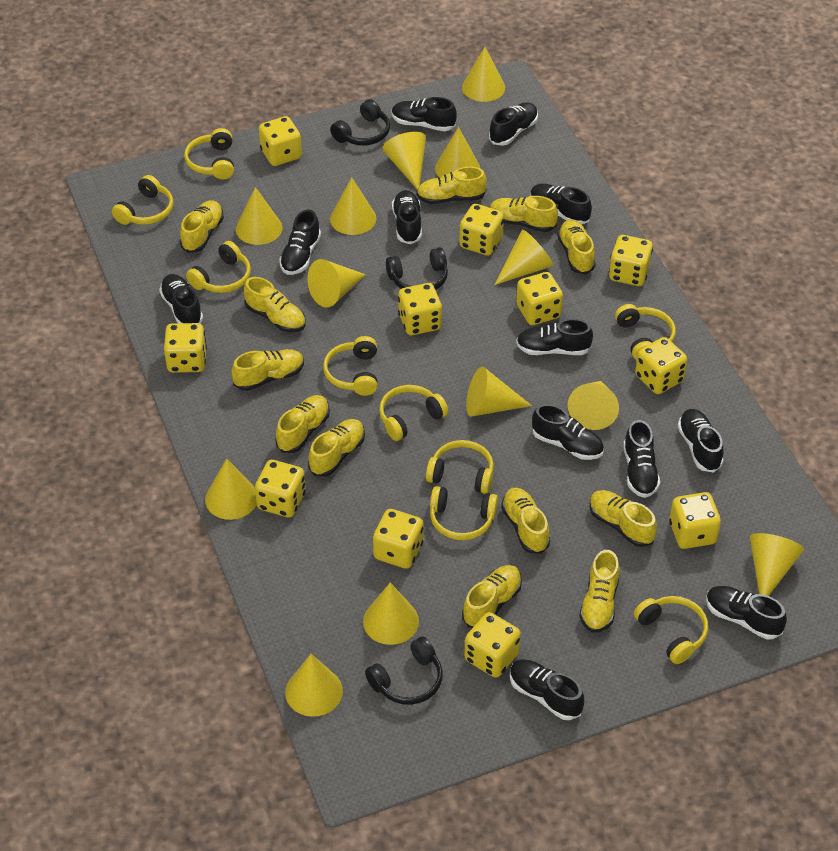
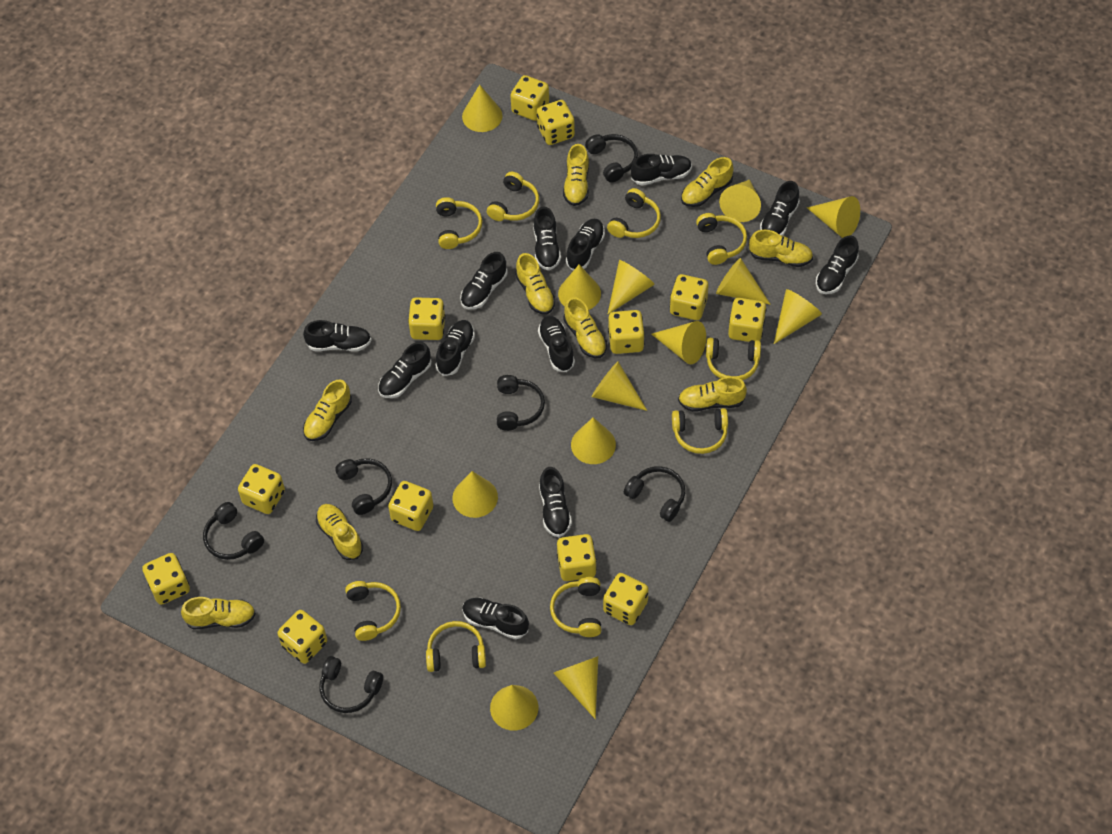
black headphones: 3 -> 6
yellow dice: 11 -> 12
yellow shoe: 12 -> 9

